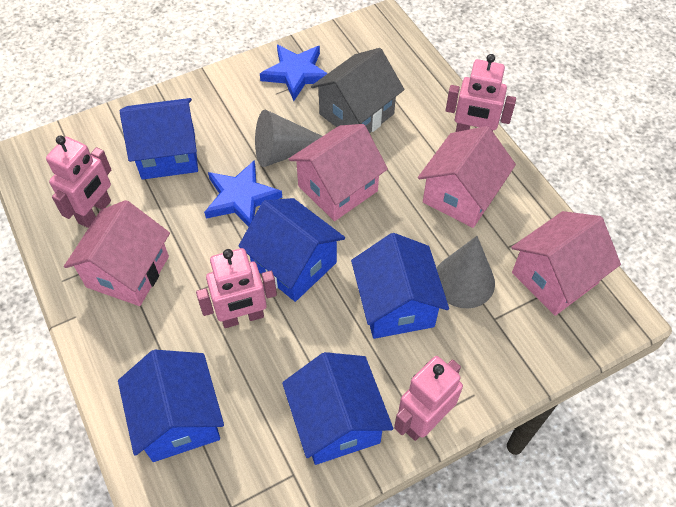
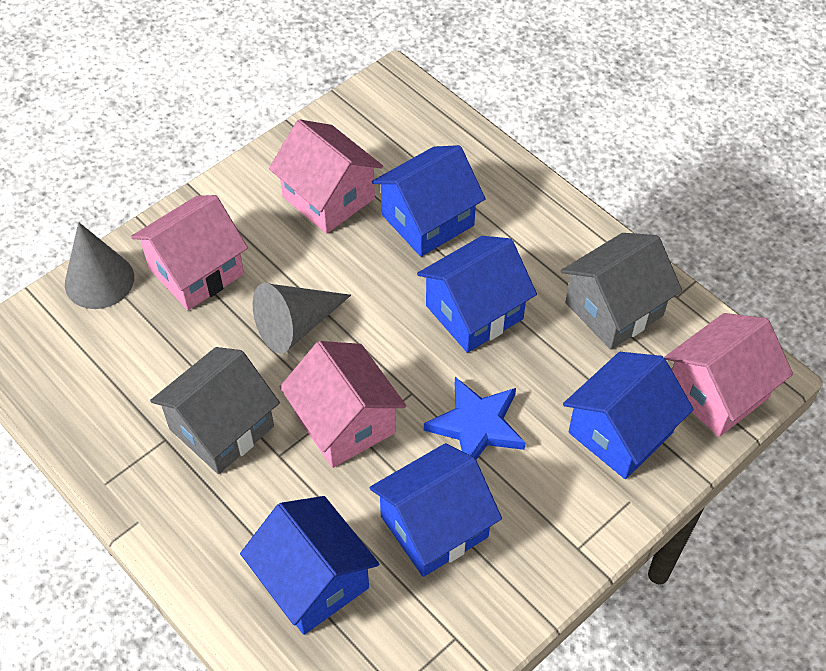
blue star: 2 -> 1
grey house: 1 -> 2
pink robot: 4 -> 0

